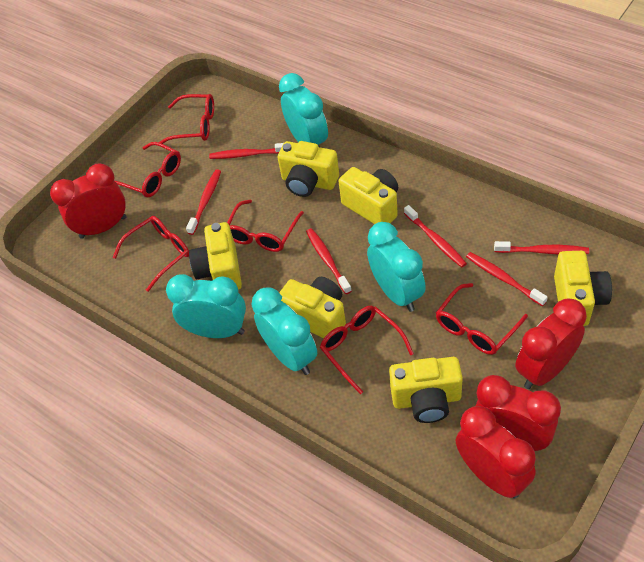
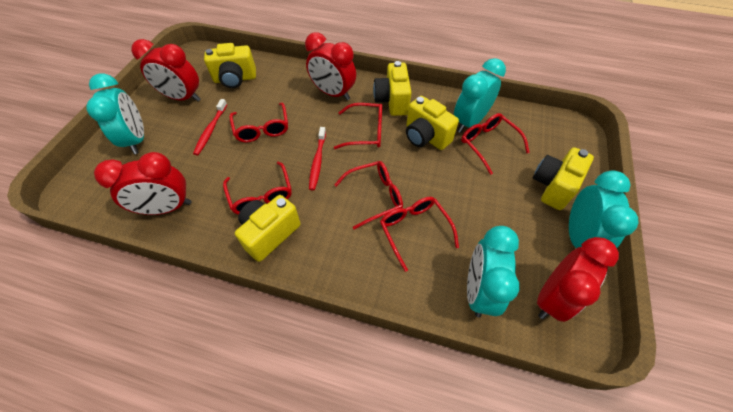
red toothbrush: 6 -> 2
yellow camera: 6 -> 5

